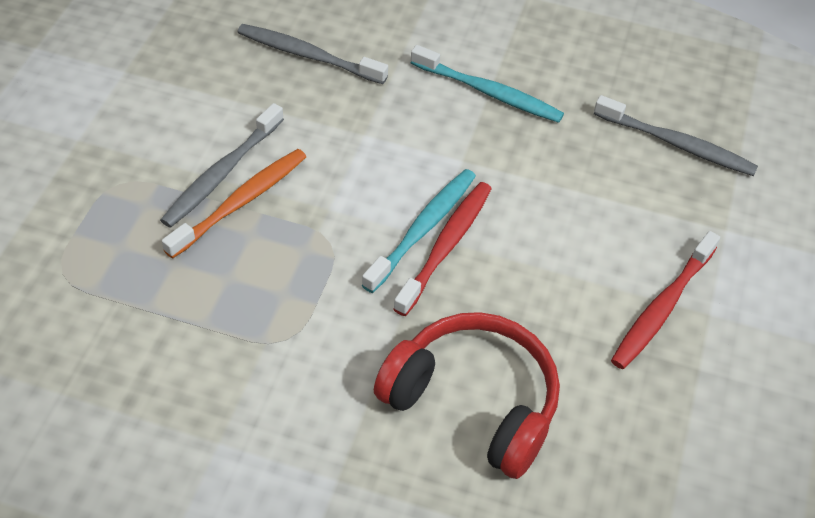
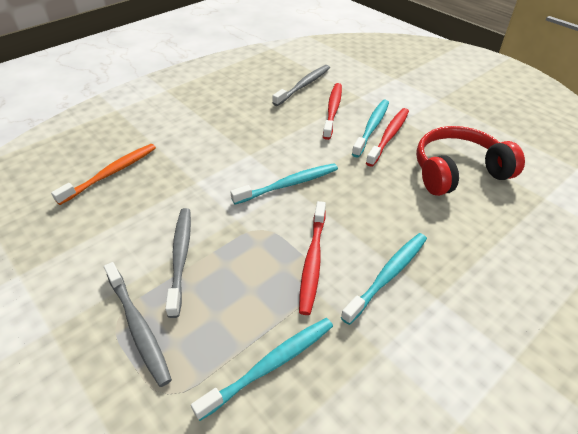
red toothbrush: 2 -> 3
turquoise toothbrush: 2 -> 4

